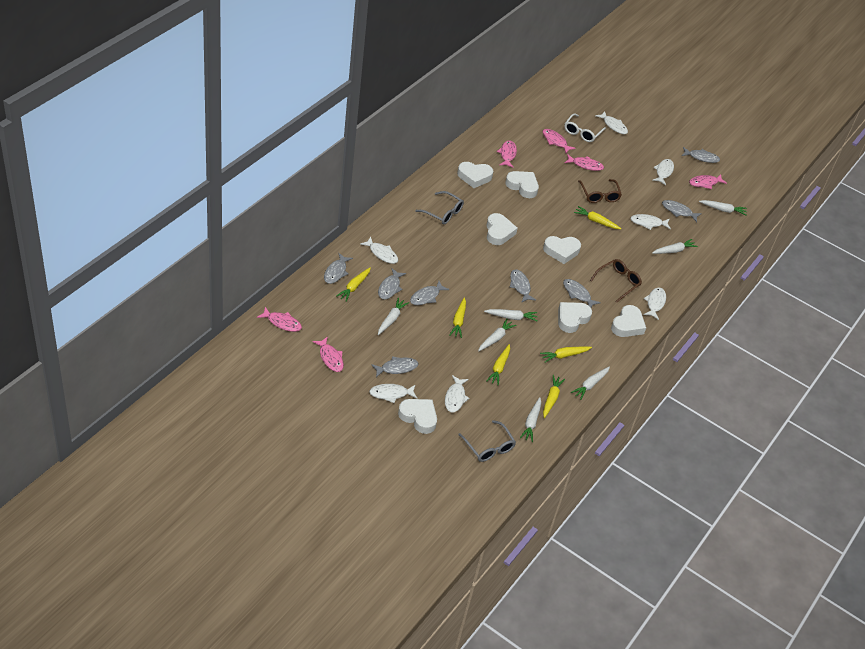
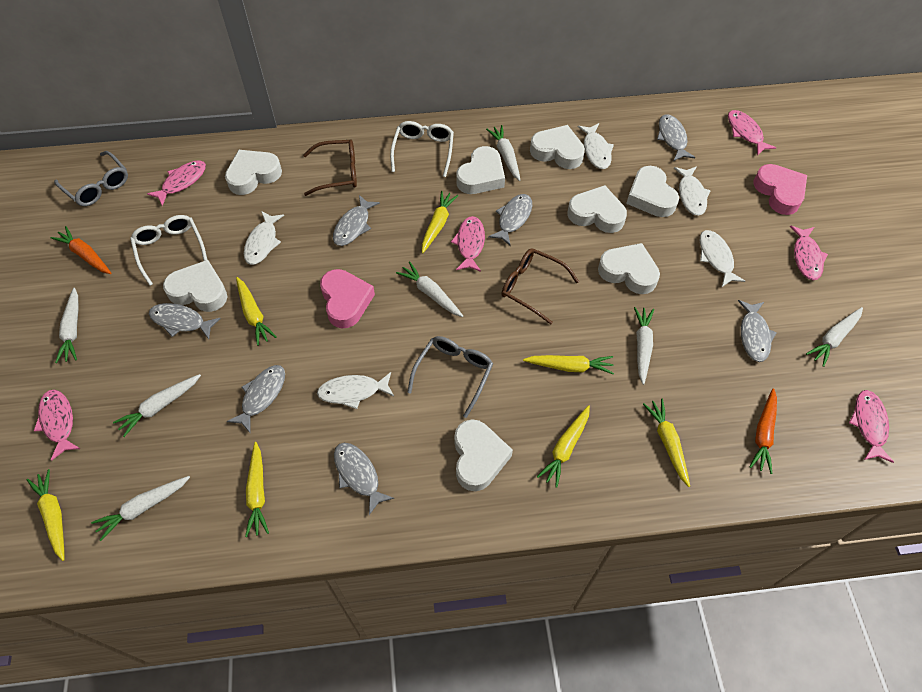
grey fish: 8 -> 7
orange carrot: 0 -> 2
pink heart: 0 -> 2
white fish: 7 -> 5
white glasses: 1 -> 2
white heart: 7 -> 8
yellow carrot: 6 -> 7

